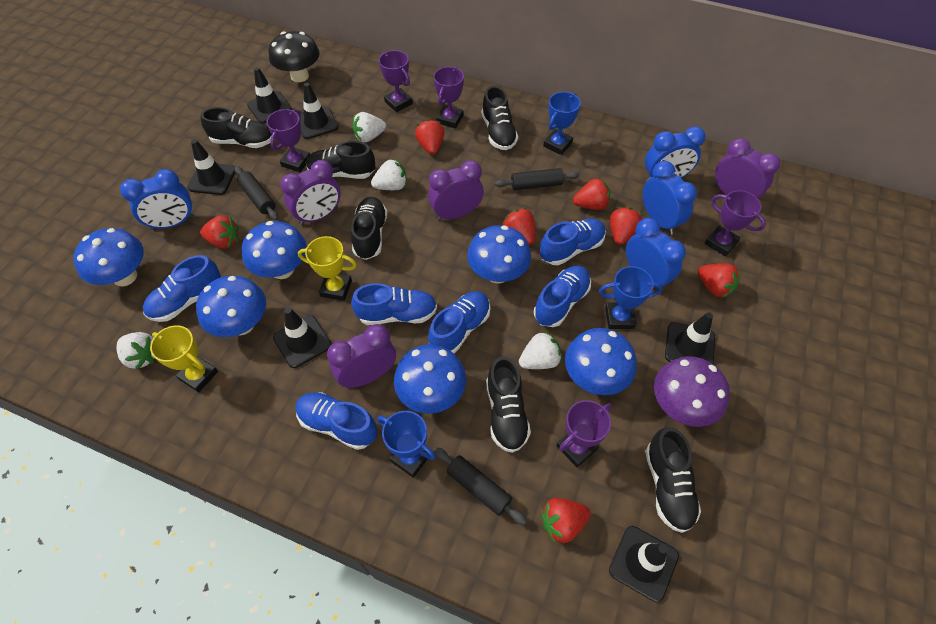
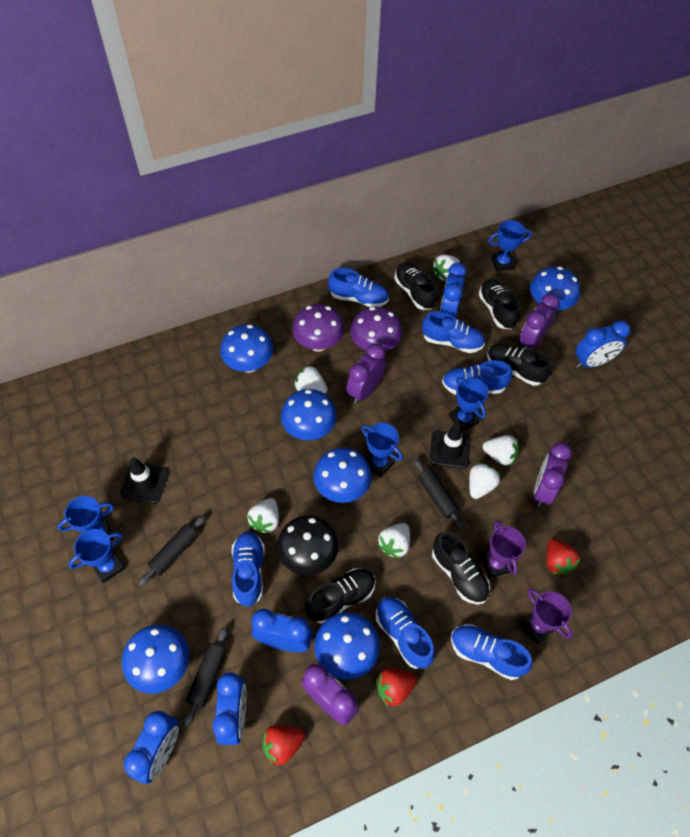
black shoe: 6 -> 5
black traffic cone: 6 -> 2
blue clock: 4 -> 5
blue trophy: 3 -> 5
purple mushroom: 1 -> 2
purple trophy: 5 -> 2
red strawberry: 7 -> 3
white strawberry: 4 -> 6
yellow trophy: 2 -> 0

